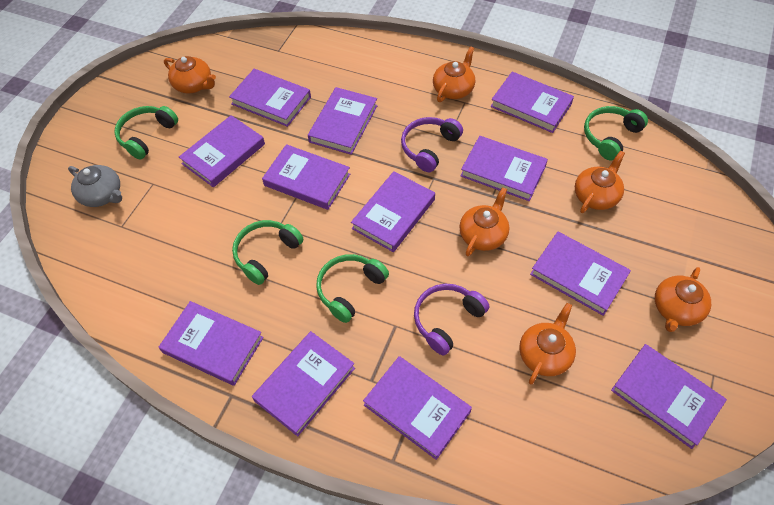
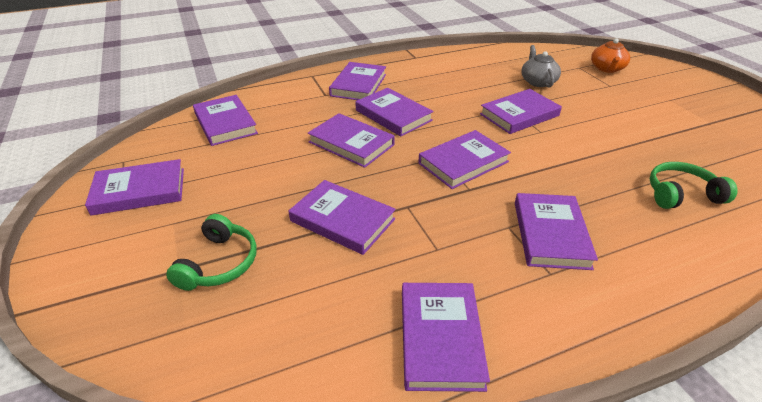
green headphones: 4 -> 2
orange teapot: 6 -> 1
purple book: 12 -> 10
purple headphones: 2 -> 0

